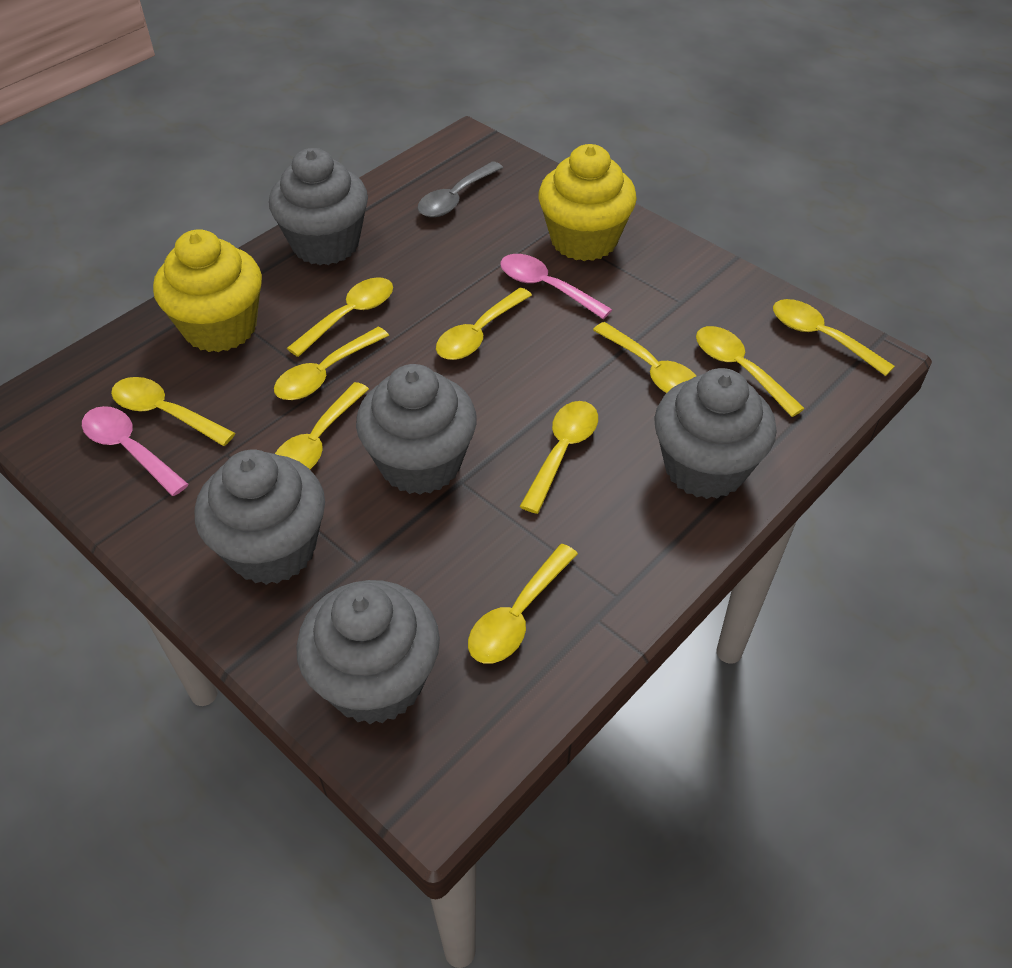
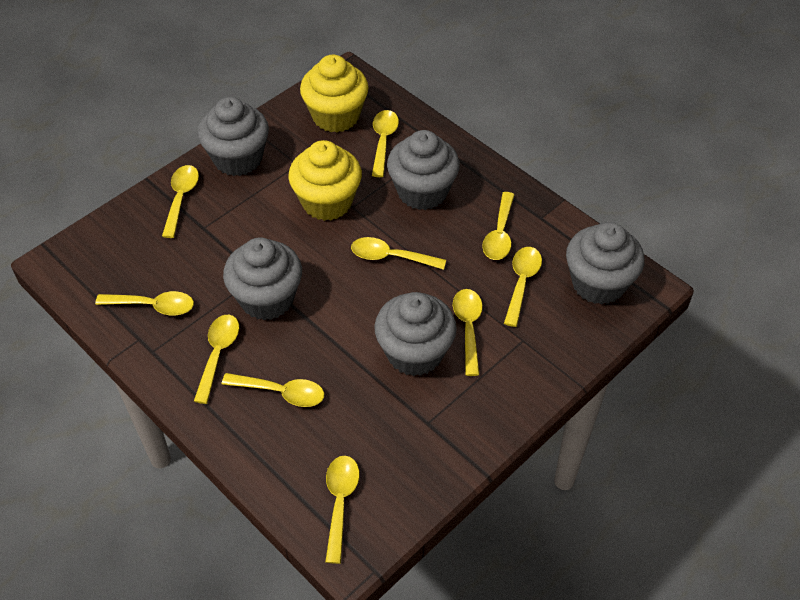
grey spoon: 1 -> 0
pink spoon: 2 -> 0

